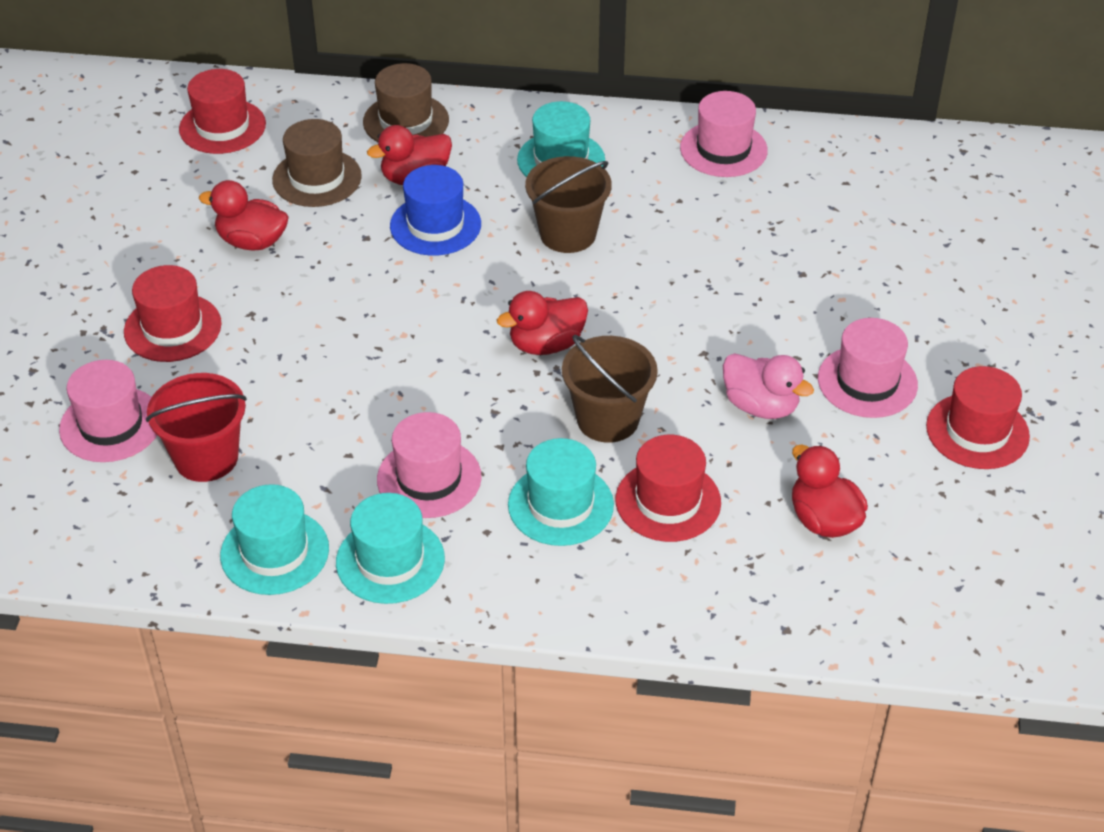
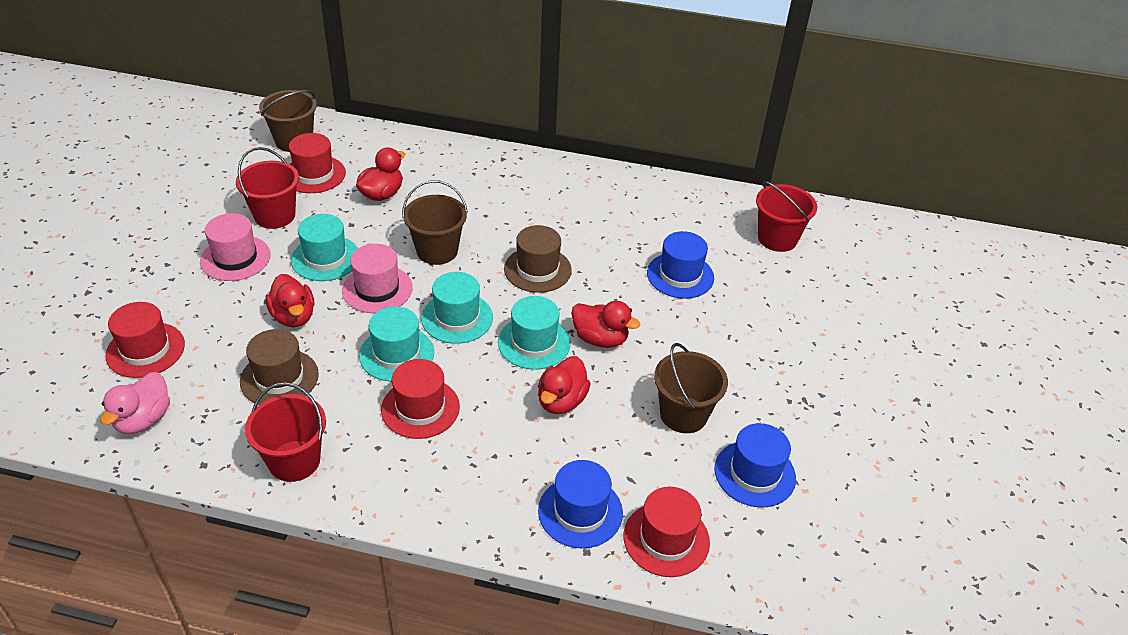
blue hat: 1 -> 3
brown bucket: 2 -> 3
pink hat: 4 -> 2
red bucket: 1 -> 3

